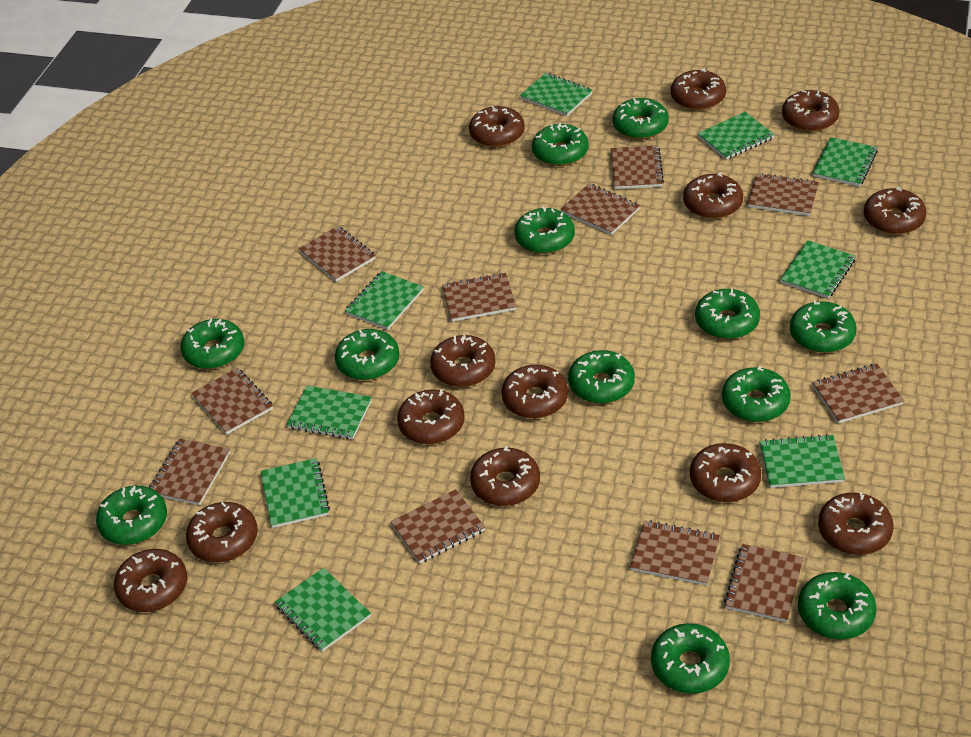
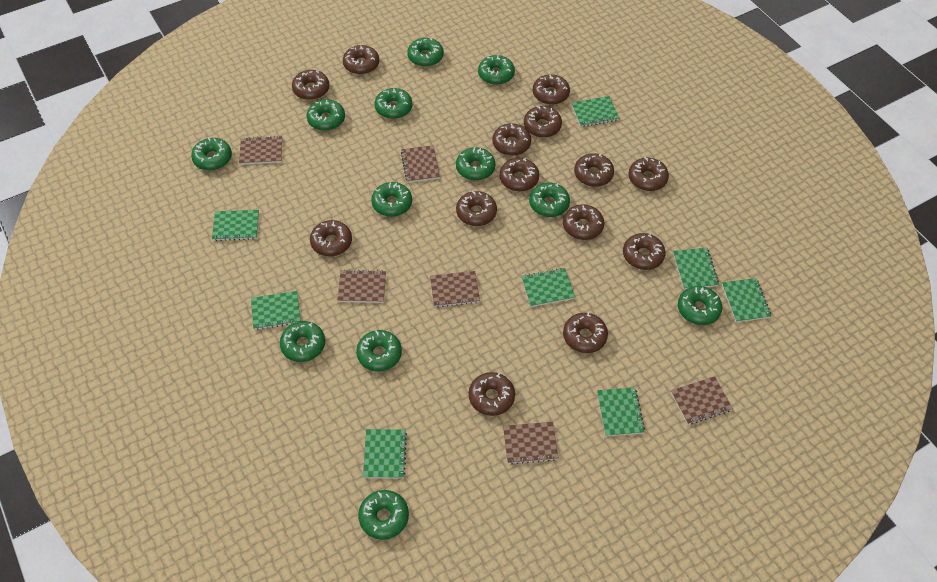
brown donut: 13 -> 14
brown notebook: 11 -> 6
green notebook: 9 -> 8

